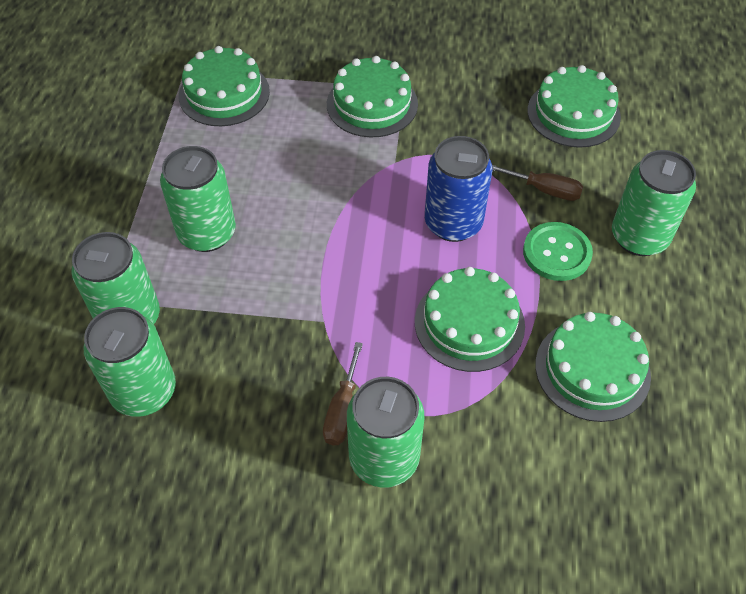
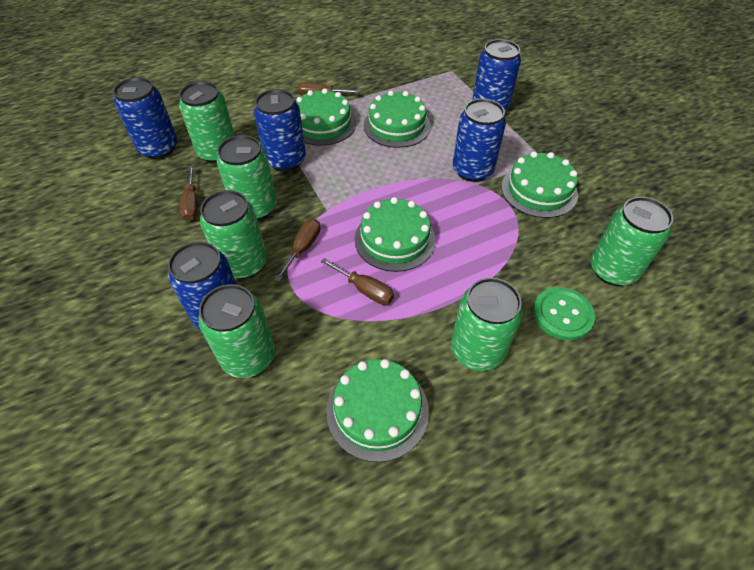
blue can: 1 -> 5
brown screwdriver: 2 -> 4
green can: 5 -> 6

